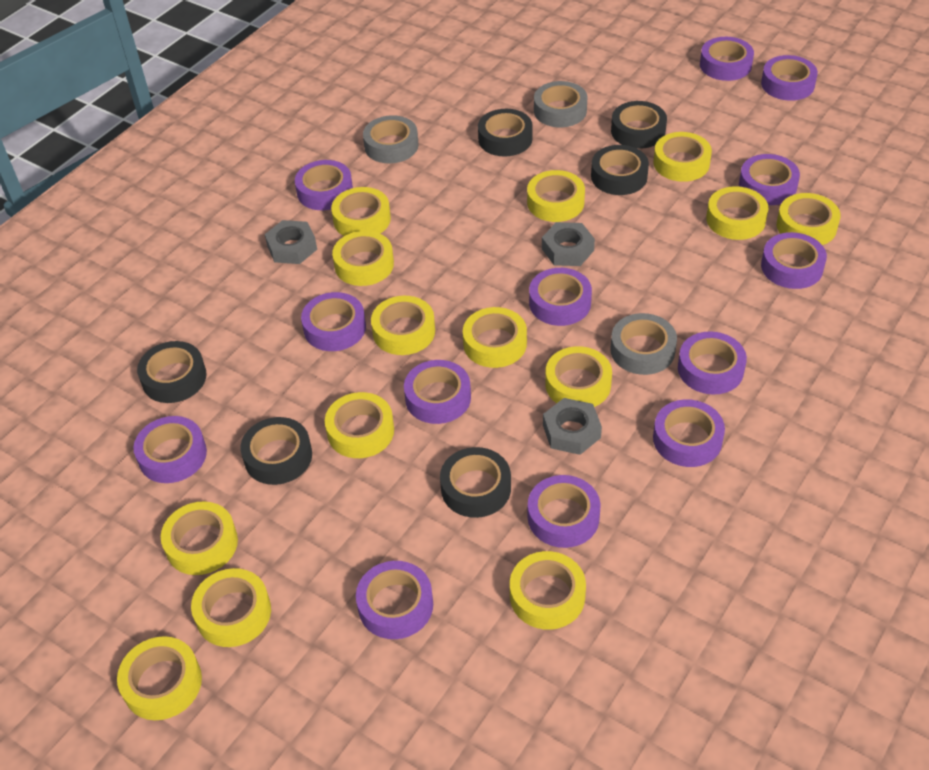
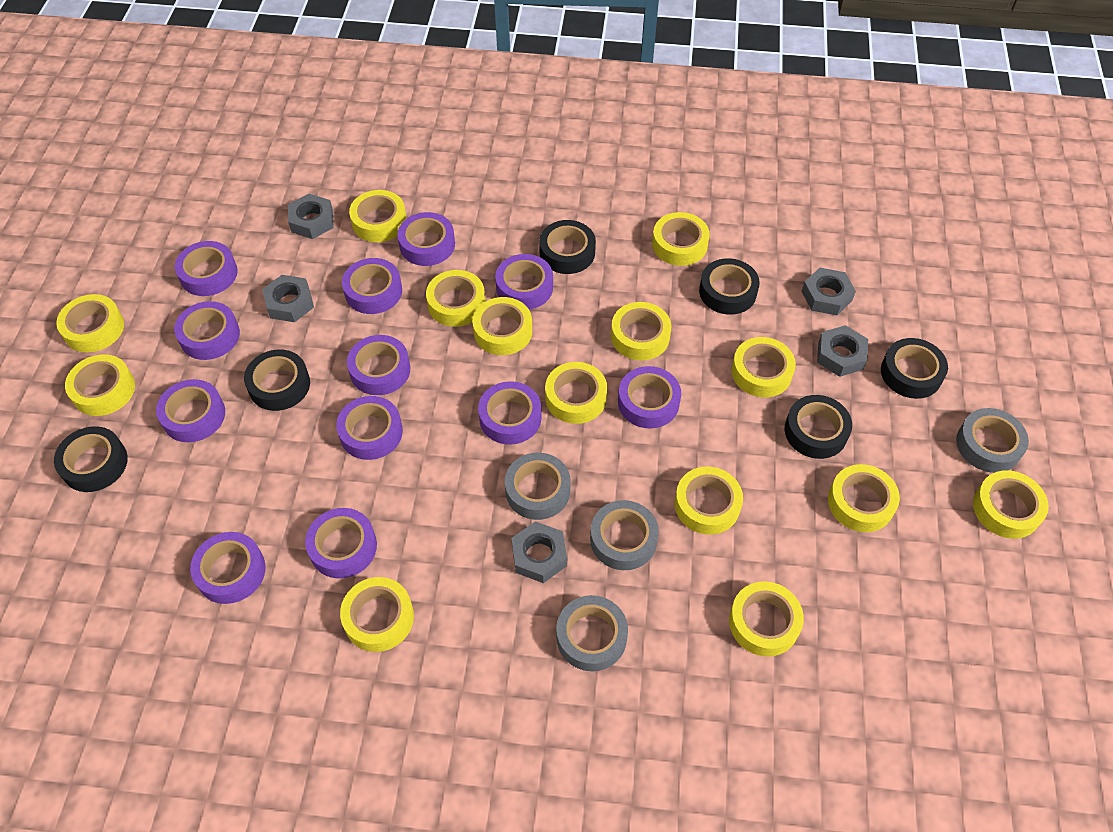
grey nut: 3 -> 5
grey tape: 3 -> 4
purple tape: 13 -> 12

